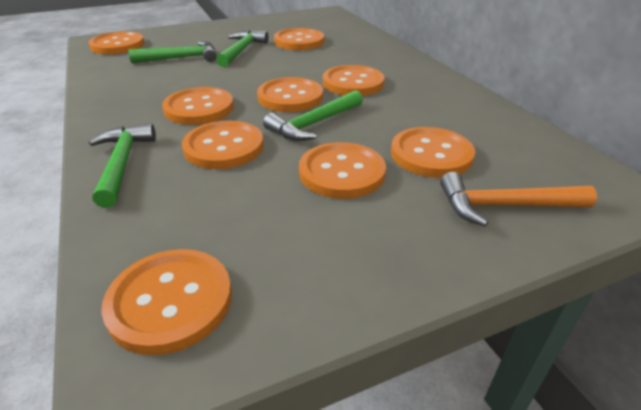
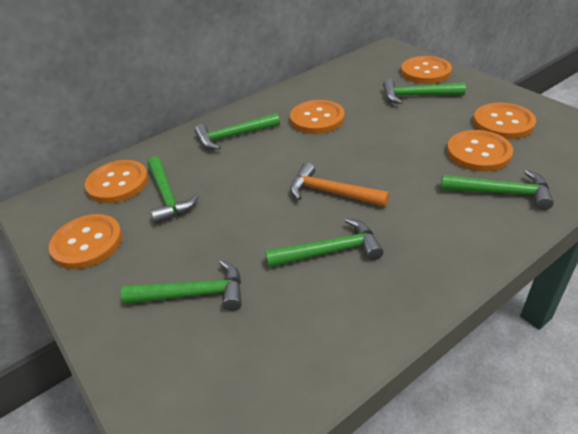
green hammer: 4 -> 6
orange button: 9 -> 6

